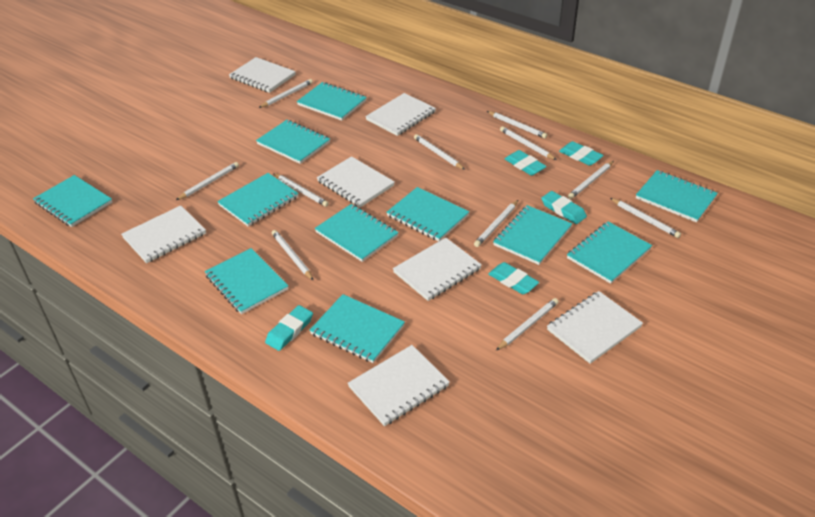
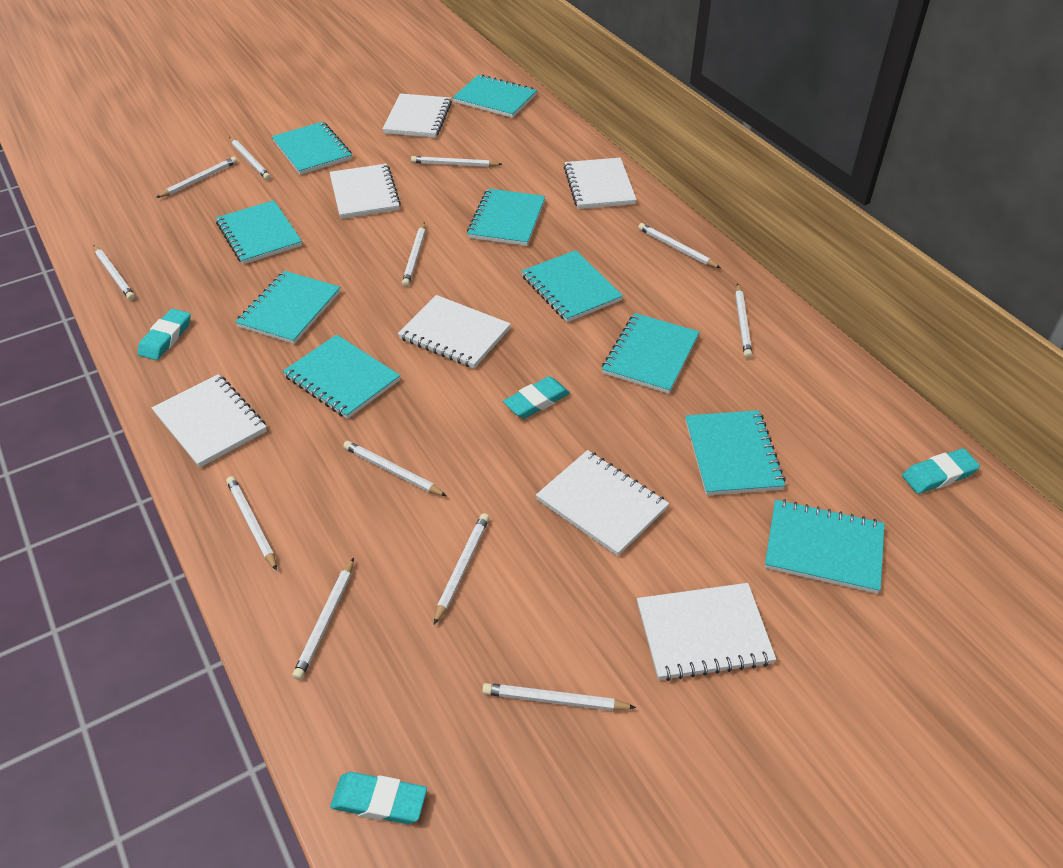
turquoise eraser: 5 -> 4
turquoise notebook: 11 -> 10
white pencil: 11 -> 12

